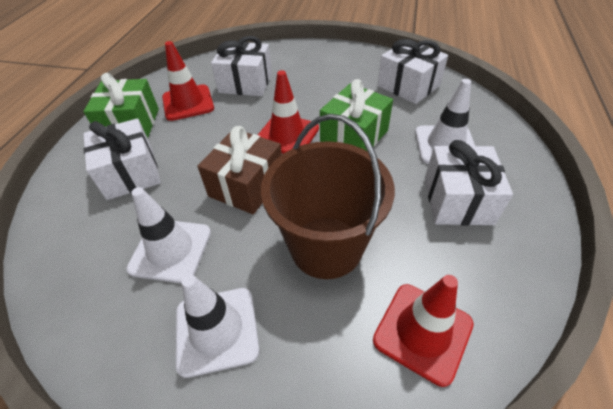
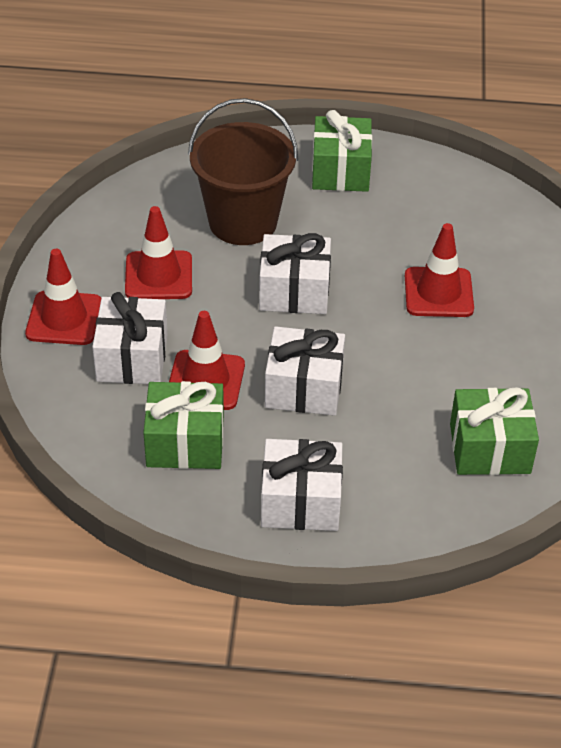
brown gift: 1 -> 0
green gift: 2 -> 3
red traffic cone: 3 -> 4
white traffic cone: 3 -> 0

